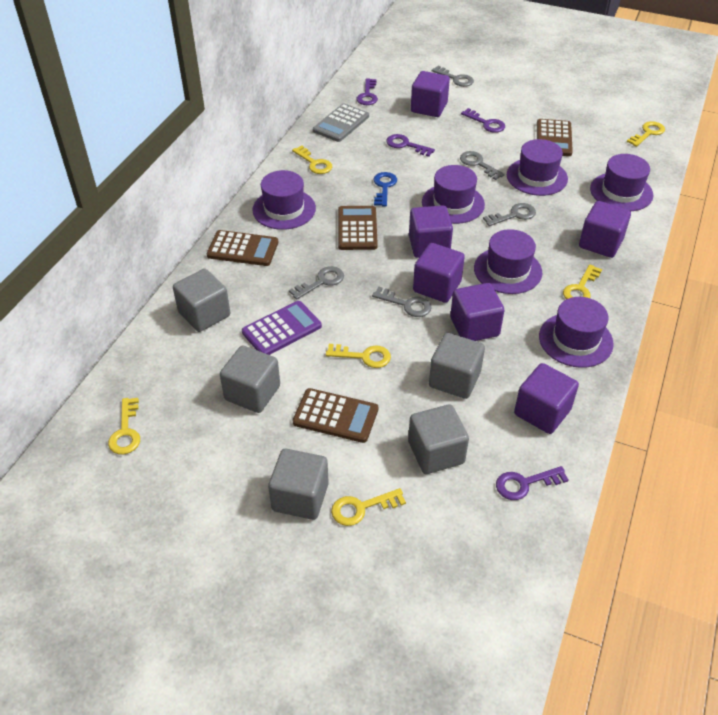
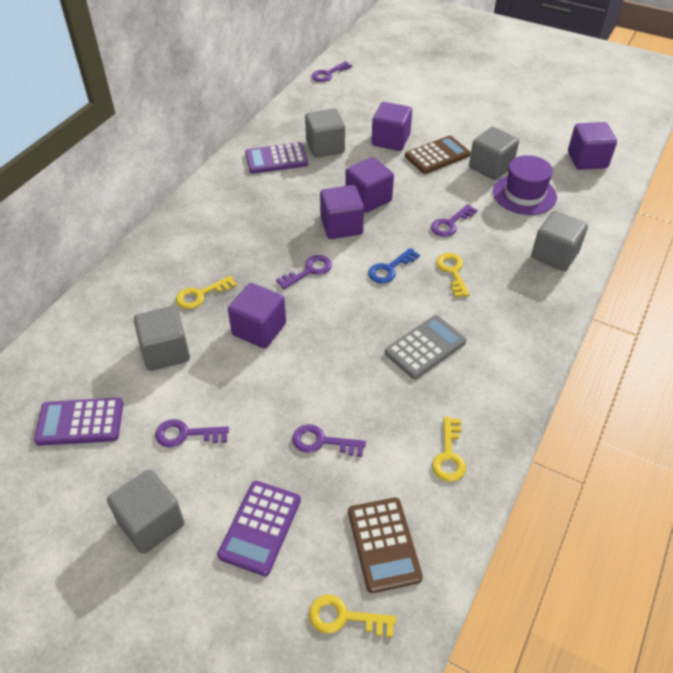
brown calculator: 4 -> 2
grey key: 5 -> 0
purple calculator: 1 -> 3
purple cube: 6 -> 5
purple hat: 6 -> 1
purple key: 4 -> 5
yellow key: 6 -> 4

